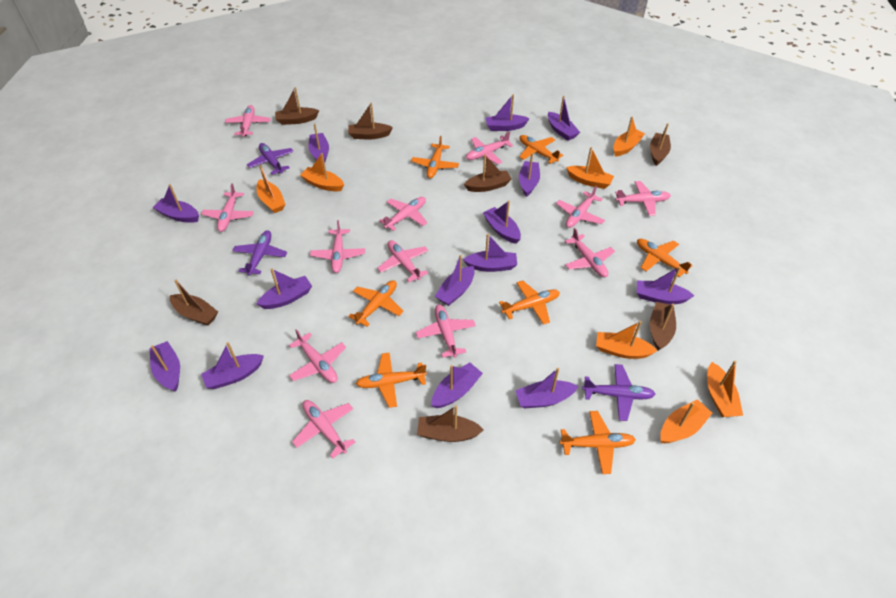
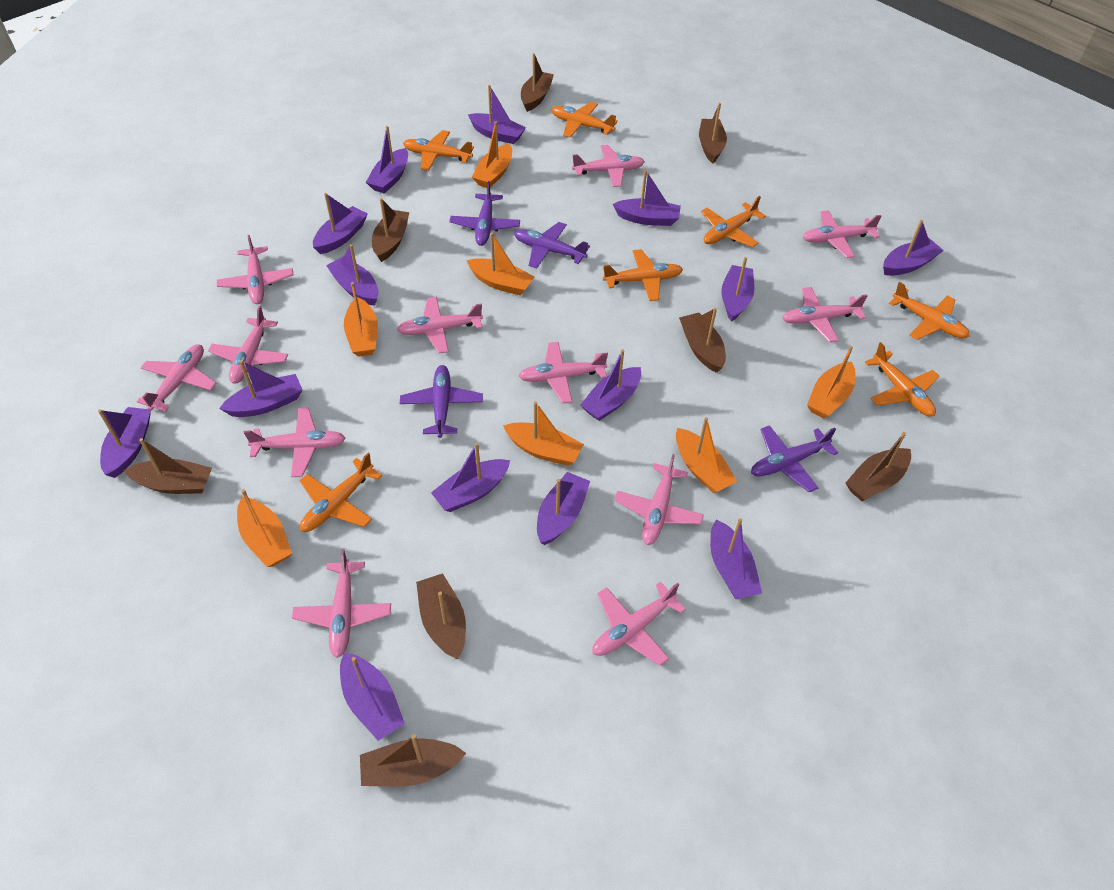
brown boat: 7 -> 8
purple plane: 3 -> 4

